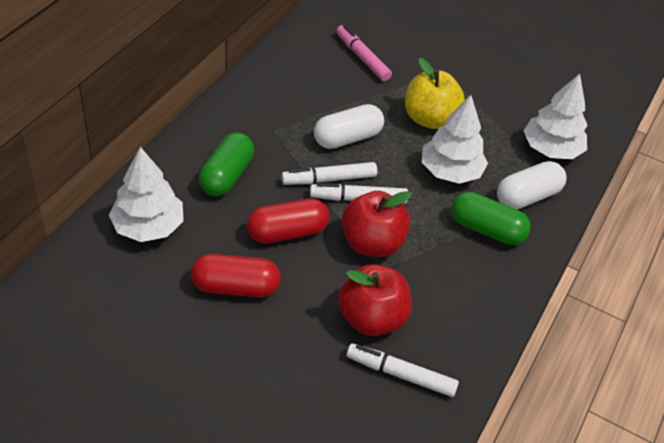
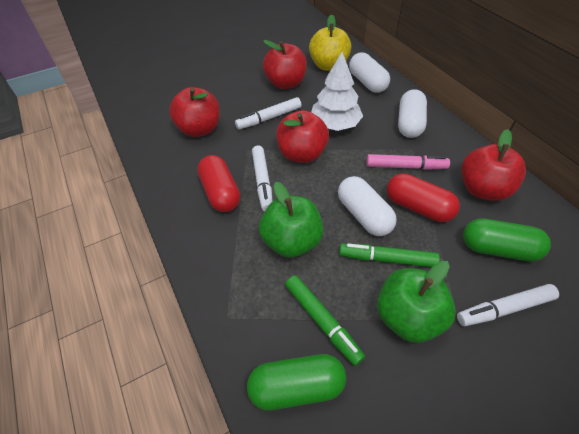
green apple: 0 -> 2
green marker: 0 -> 2
red apple: 2 -> 4
white capsule: 2 -> 3
white tree: 3 -> 1

